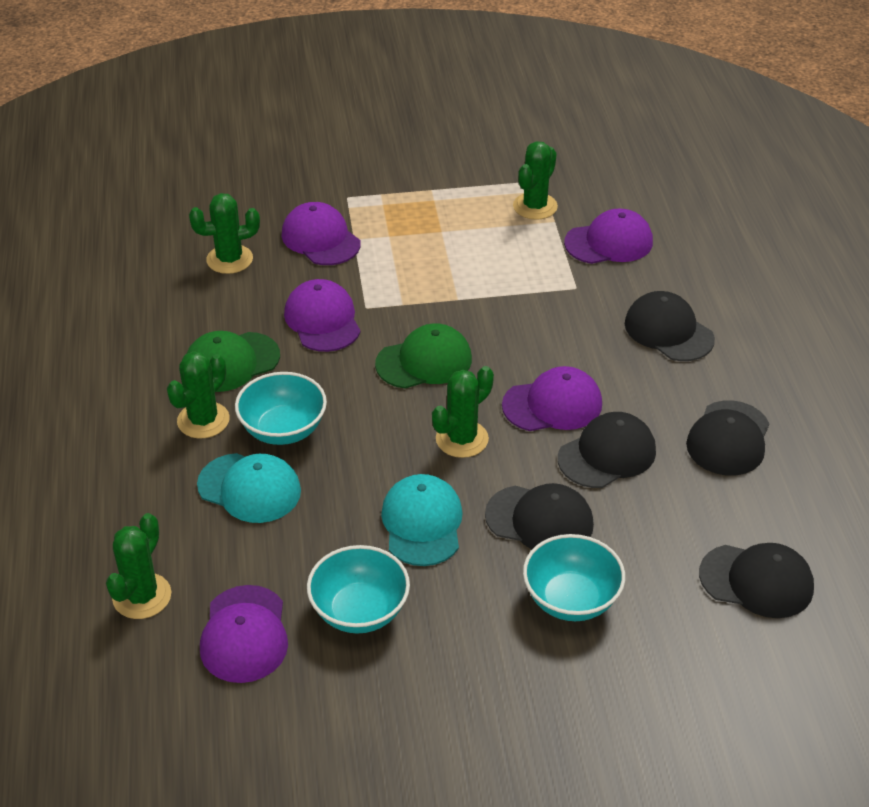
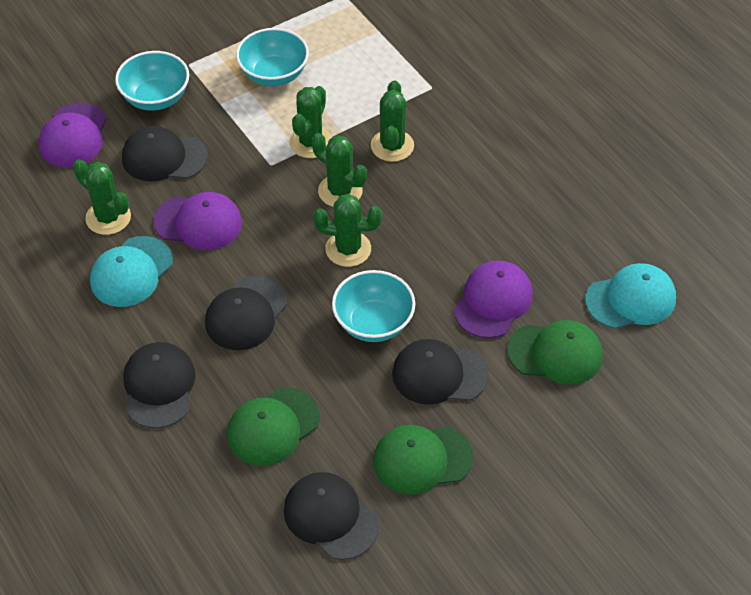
green cap: 2 -> 3
purple cap: 5 -> 3

